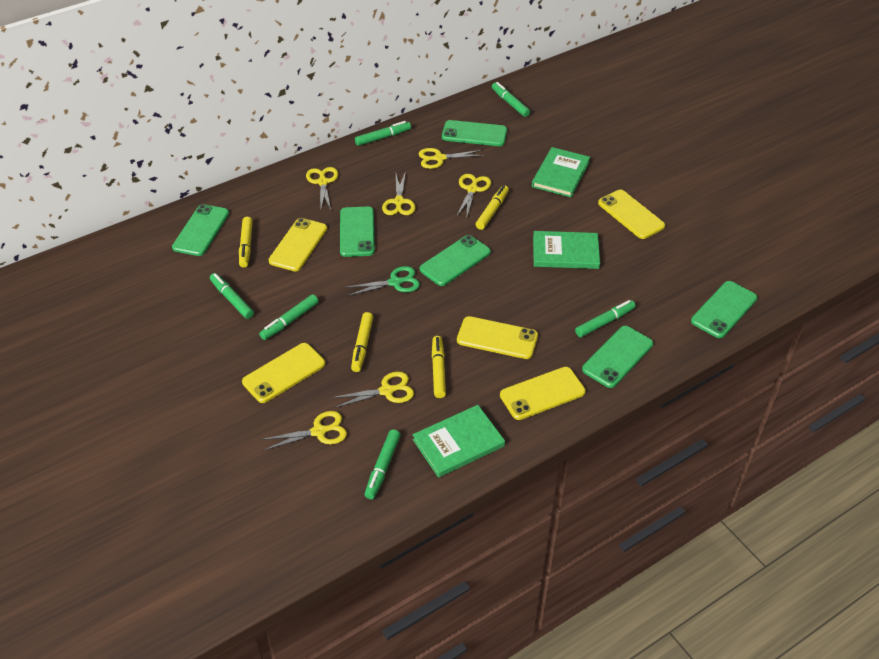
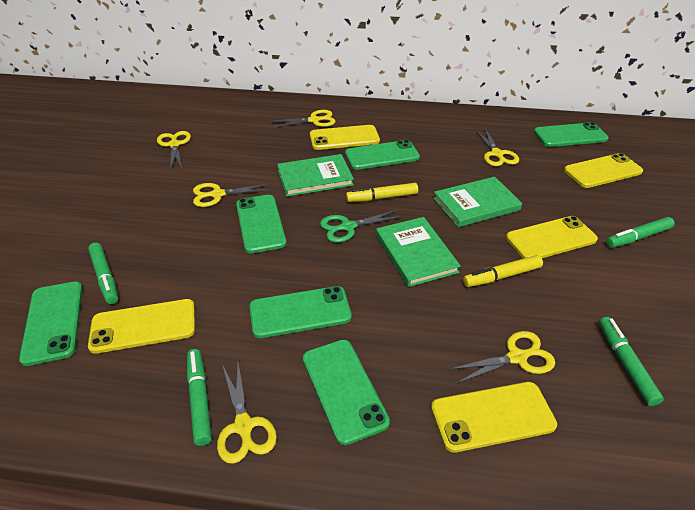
green marker: 6 -> 4
yellow marker: 4 -> 2

